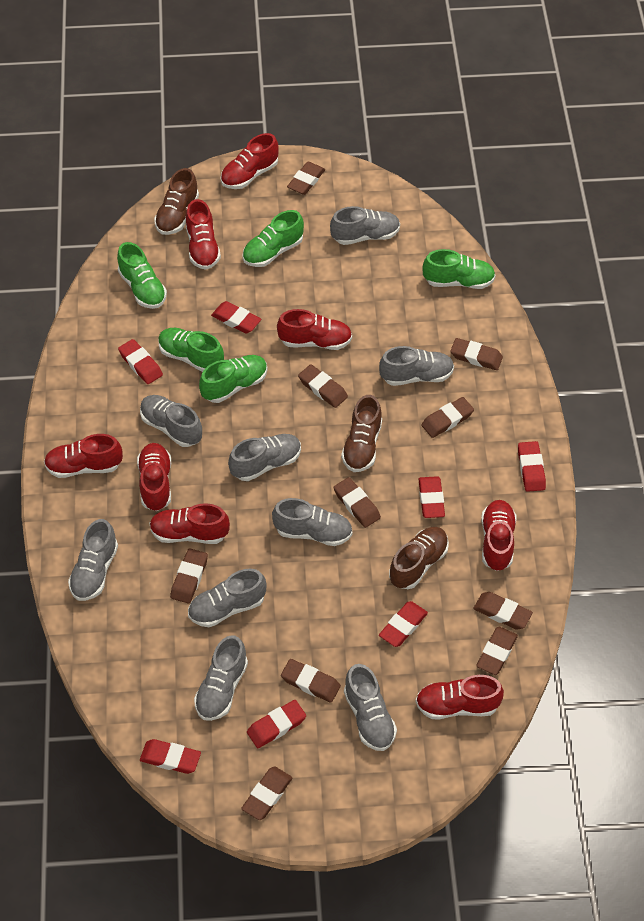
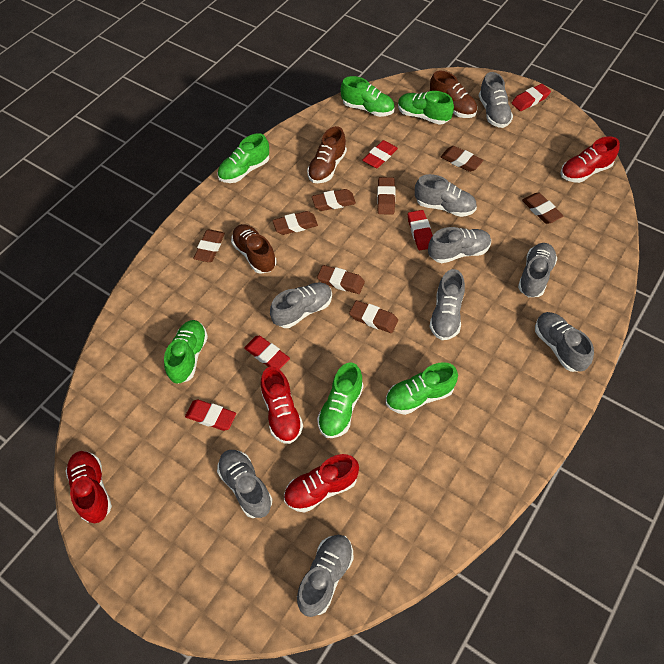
brown eraser: 10 -> 8
green shoe: 5 -> 6
red eraser: 7 -> 5
red shoe: 8 -> 4

